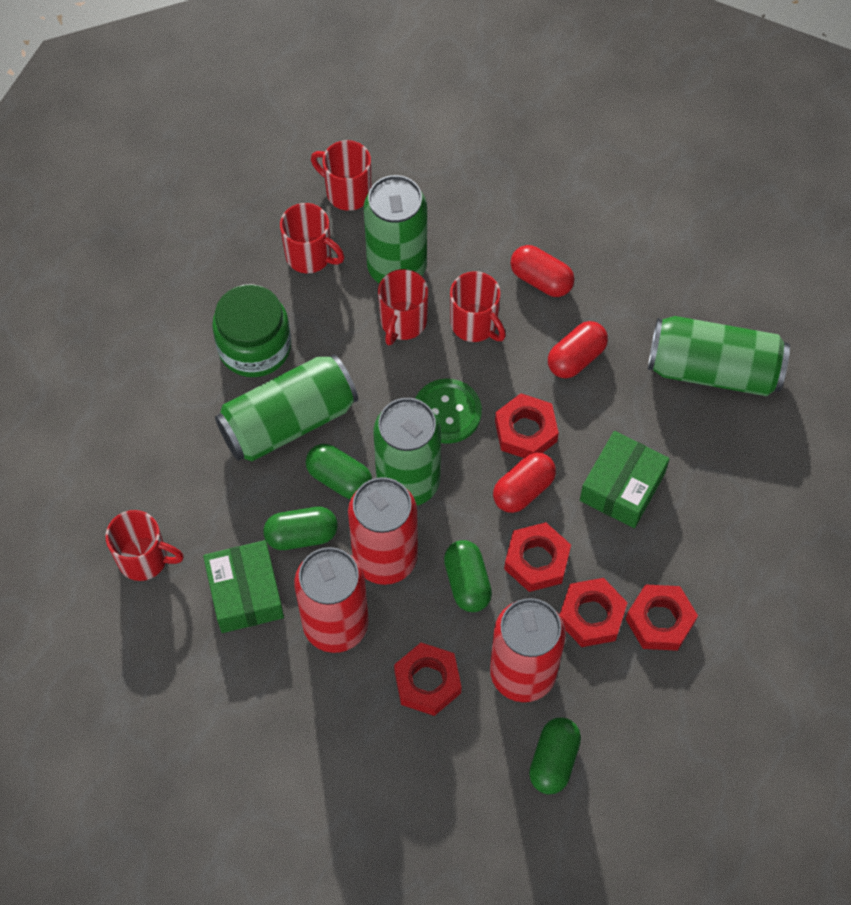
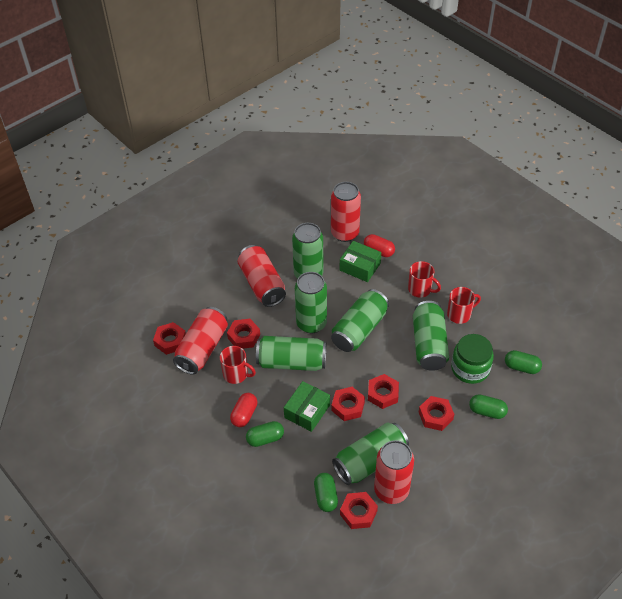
green button: 1 -> 0
green can: 4 -> 6
red can: 3 -> 4
red capsule: 3 -> 2
red mug: 5 -> 3
red nut: 5 -> 6

